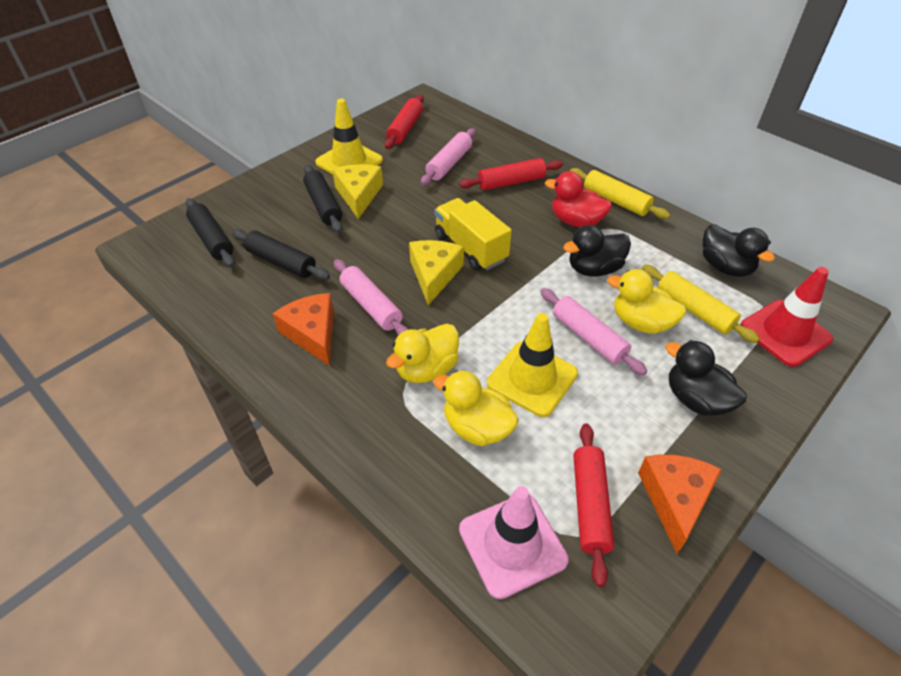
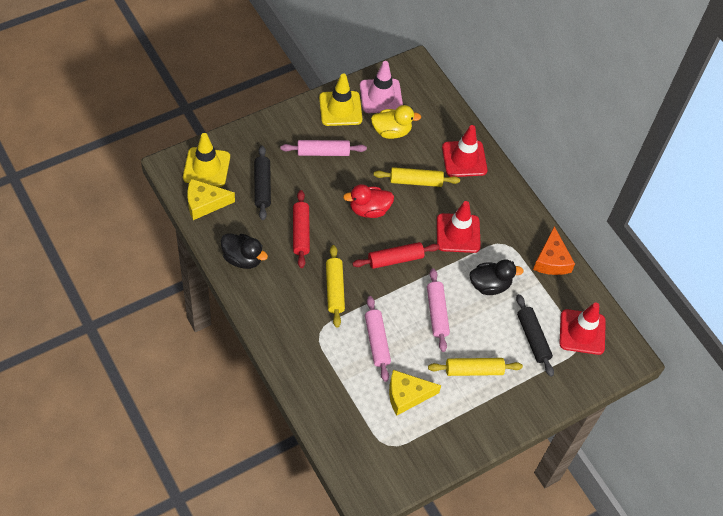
black duck: 3 -> 2
black rolling pin: 3 -> 2
orange cheese: 2 -> 1
red rolling pin: 3 -> 2
red traffic cone: 1 -> 3
yellow duck: 3 -> 1
yellow rolling pin: 2 -> 3
yellow truck: 1 -> 0

